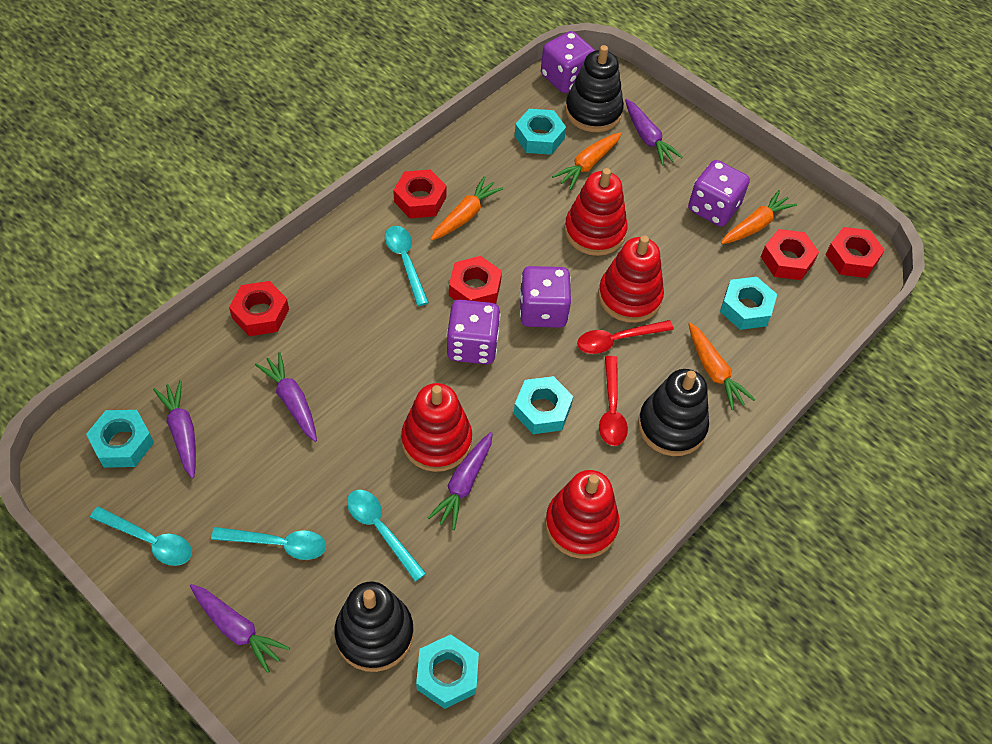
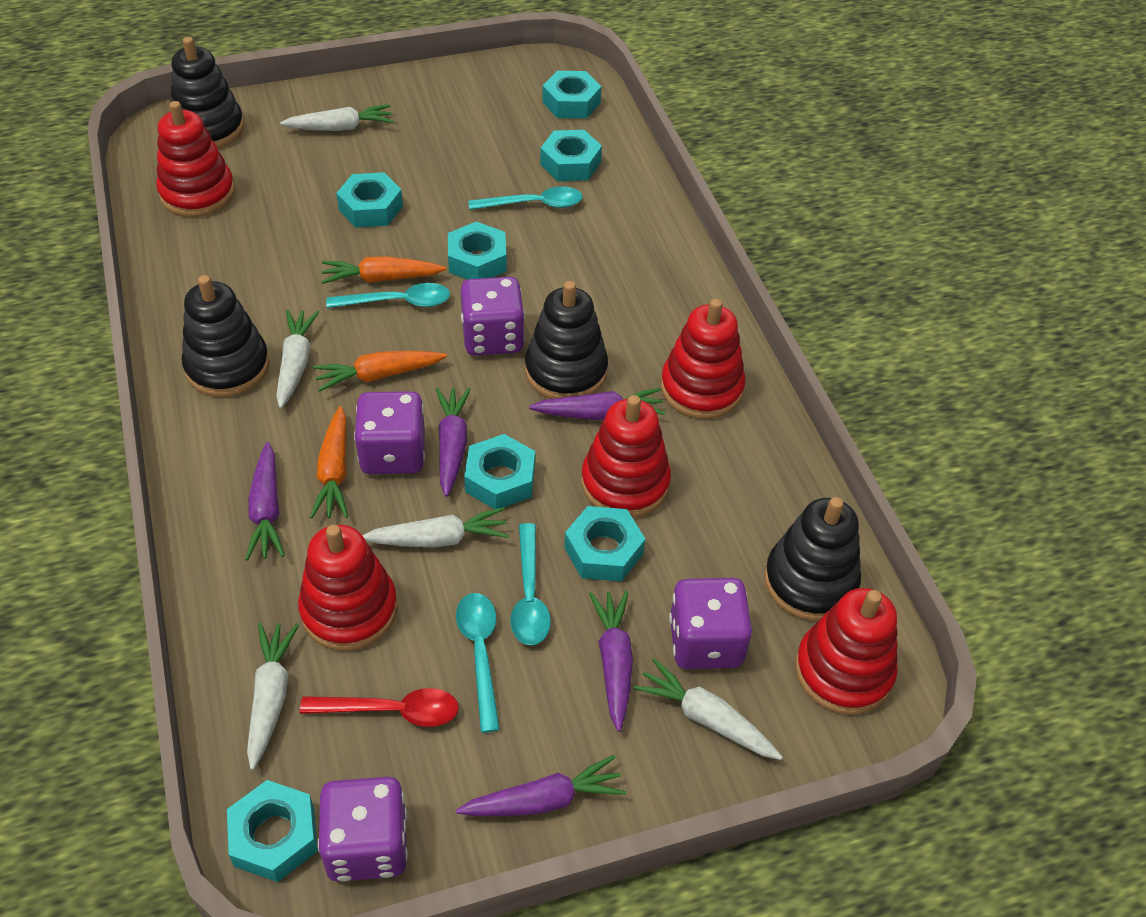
black stacking toy: 3 -> 4
orange carrot: 4 -> 3
red nut: 5 -> 0
red spoon: 2 -> 1
red stacking toy: 4 -> 5
turquoise nut: 5 -> 7
white carrot: 0 -> 5

